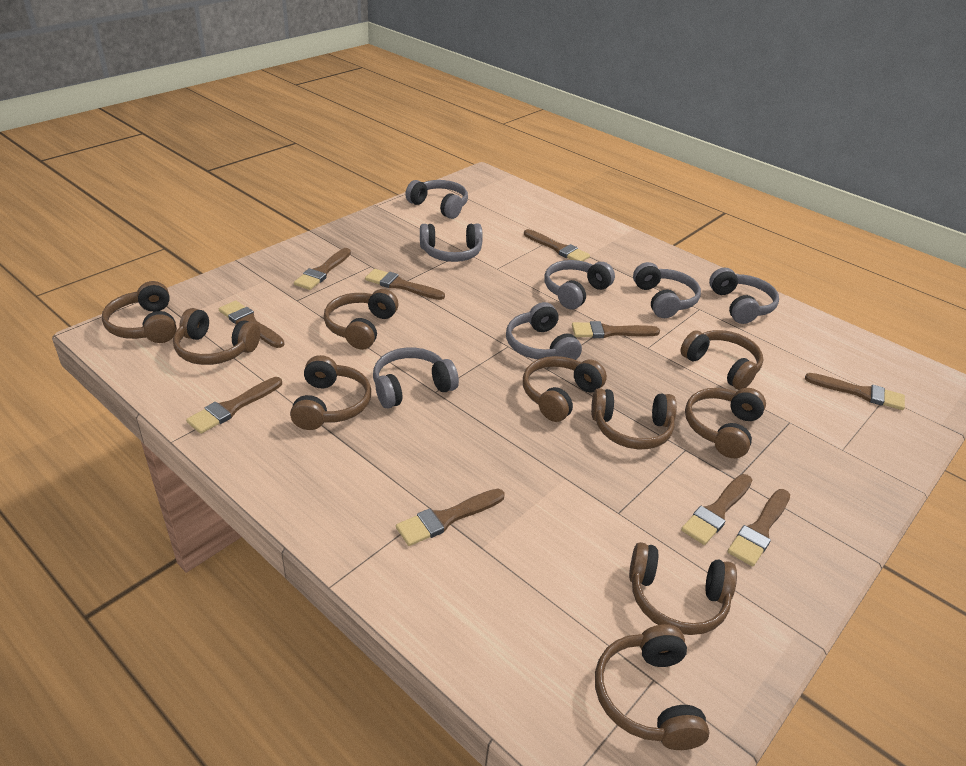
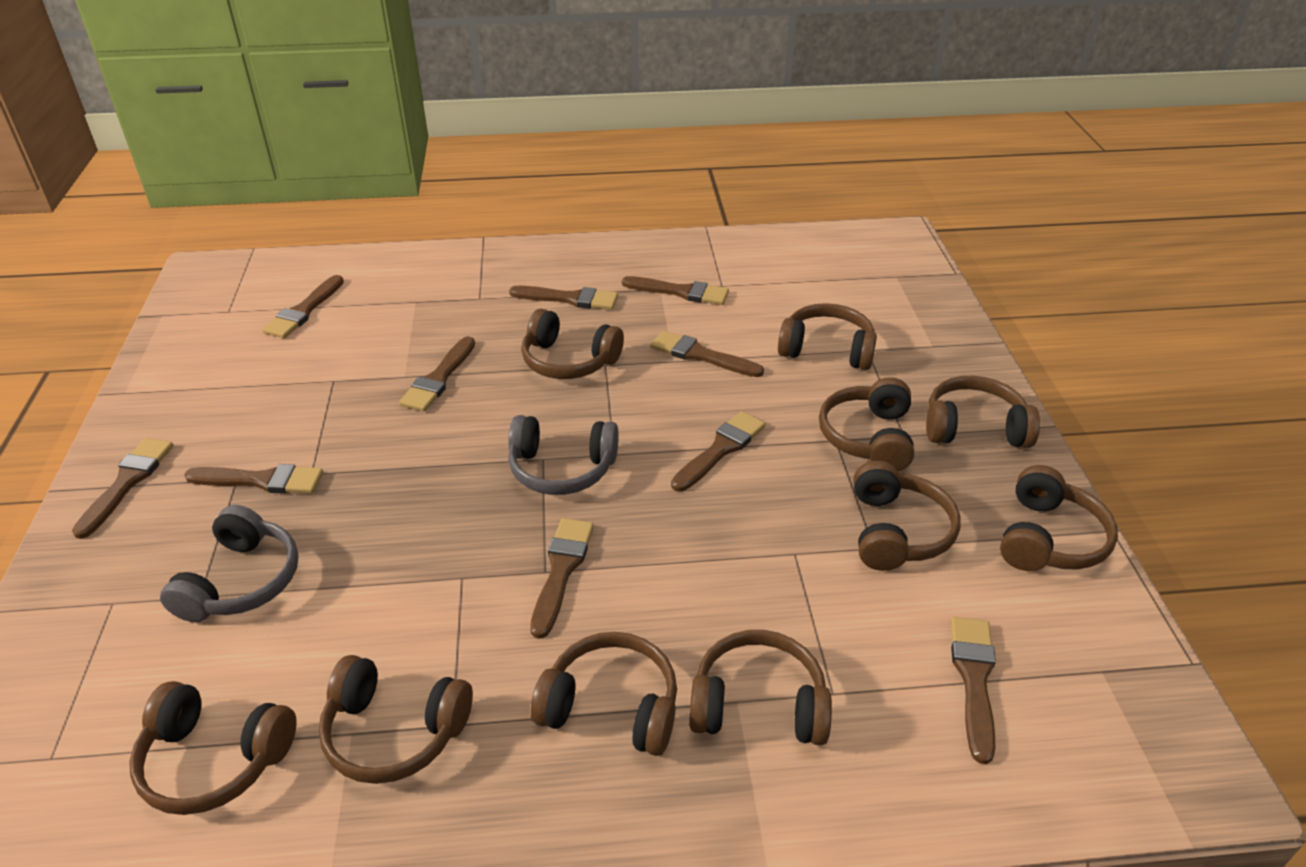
grey headphones: 7 -> 2

